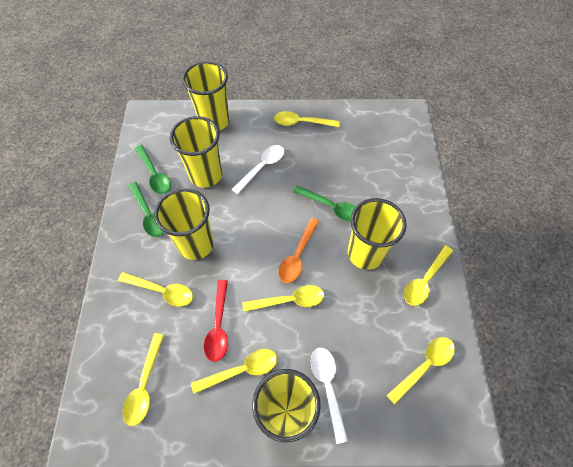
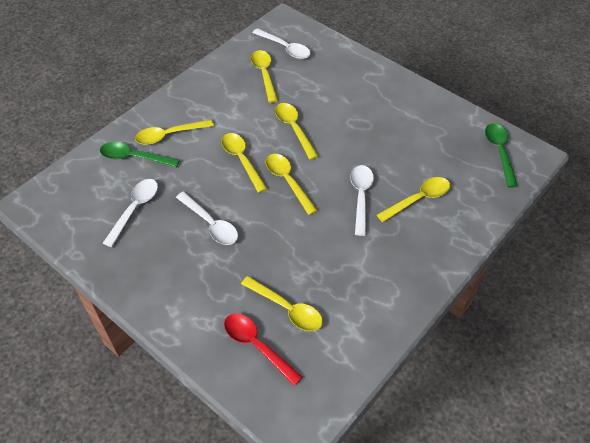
green spoon: 3 -> 2
orange spoon: 1 -> 0
white spoon: 2 -> 4
yellow cup: 5 -> 0

